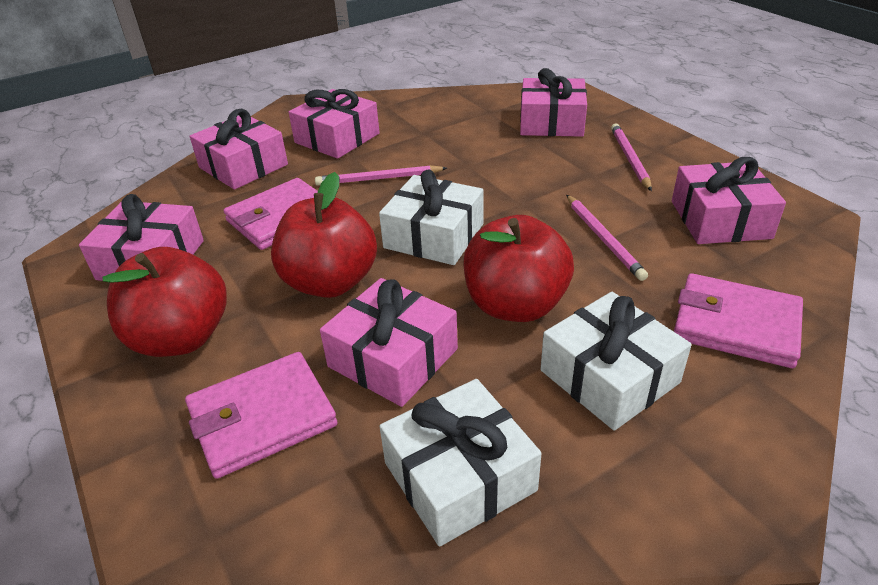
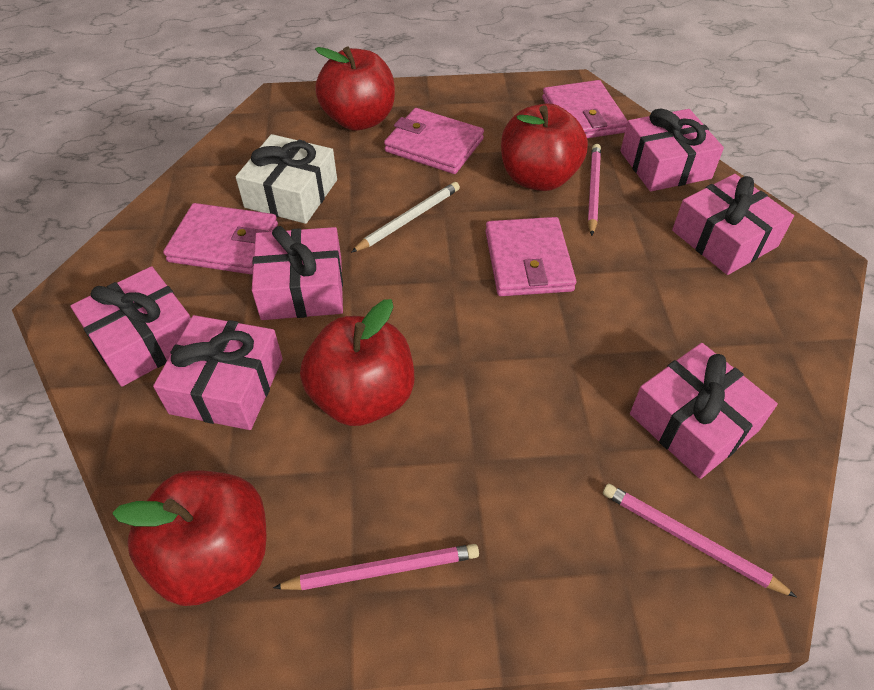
pink wallet: 3 -> 4
red apple: 3 -> 4
white gift: 3 -> 1
white pencil: 0 -> 1

